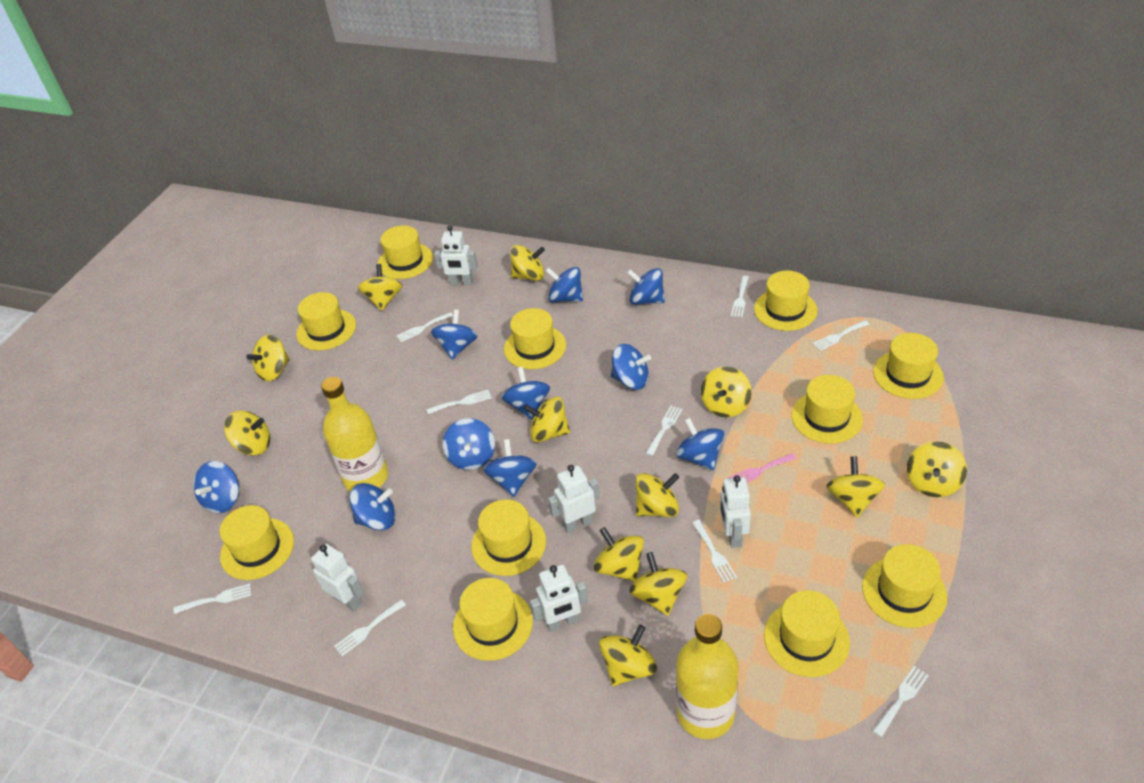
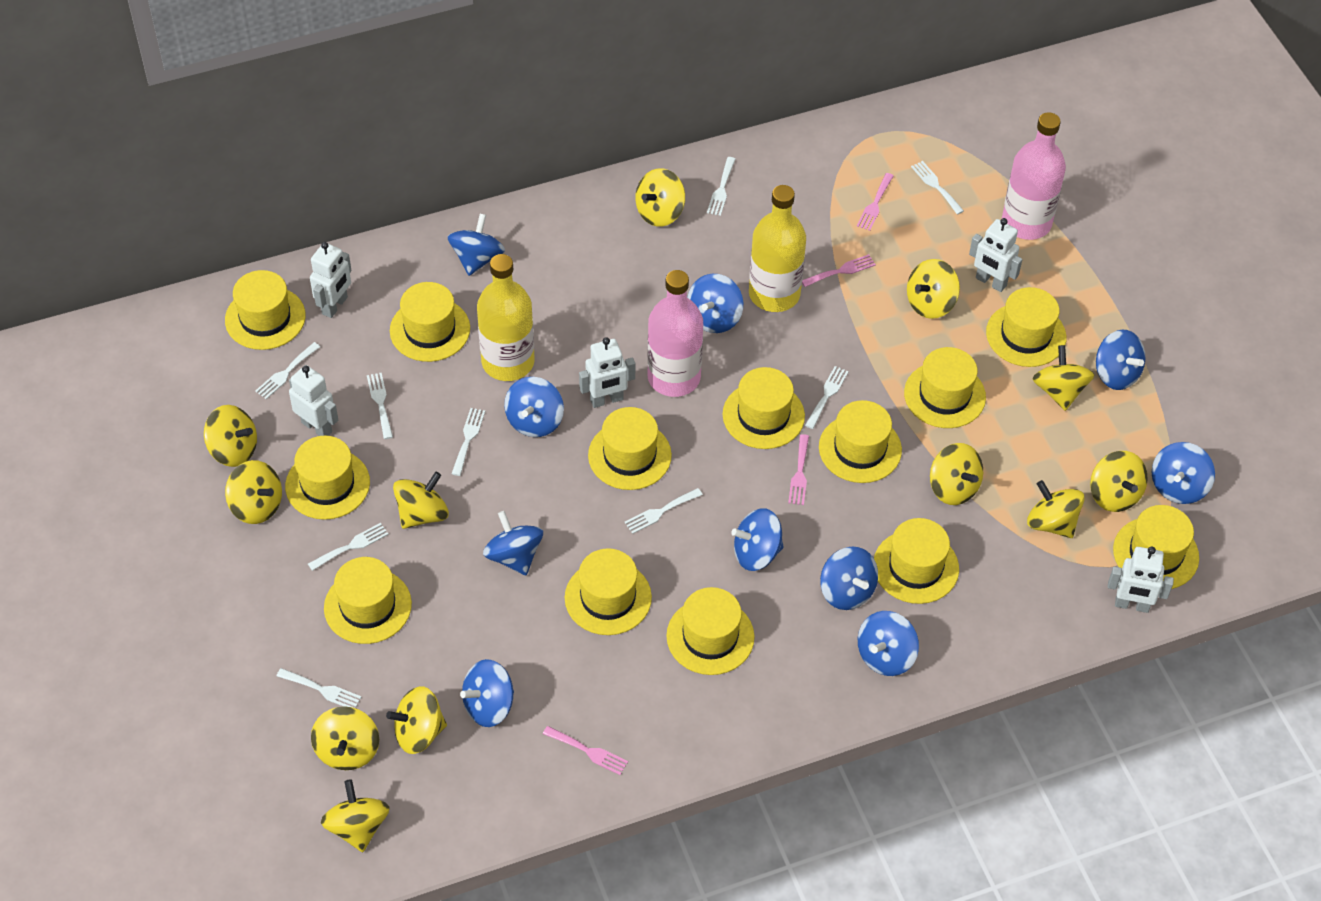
pink bottle: 0 -> 2
pink fork: 1 -> 4
yellow hat: 11 -> 13

